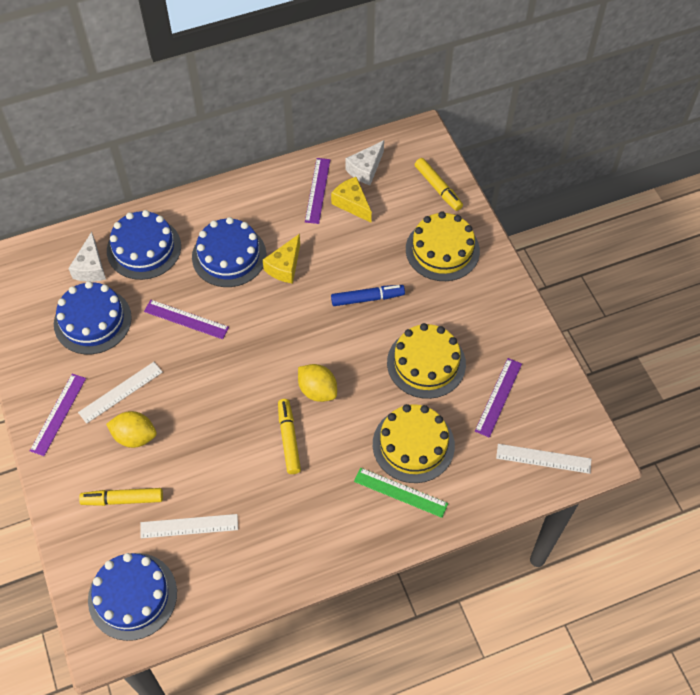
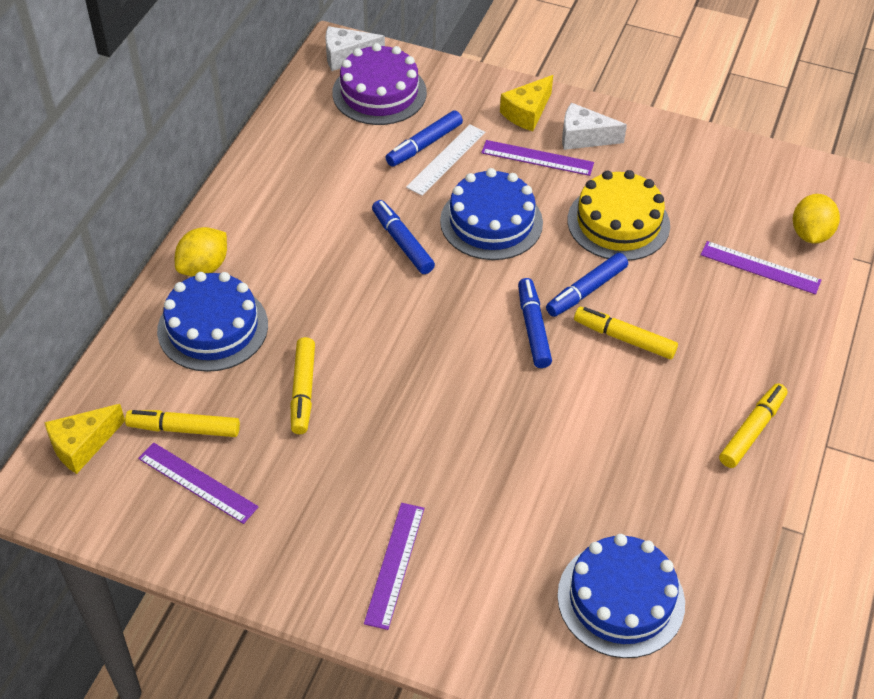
blue cake: 4 -> 3
blue marker: 1 -> 4
green ruler: 1 -> 0
purple cake: 0 -> 1
white ruler: 3 -> 1
yellow cake: 3 -> 1
yellow marker: 3 -> 4

